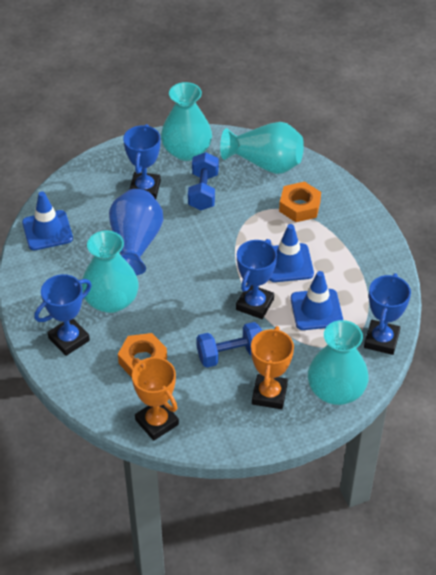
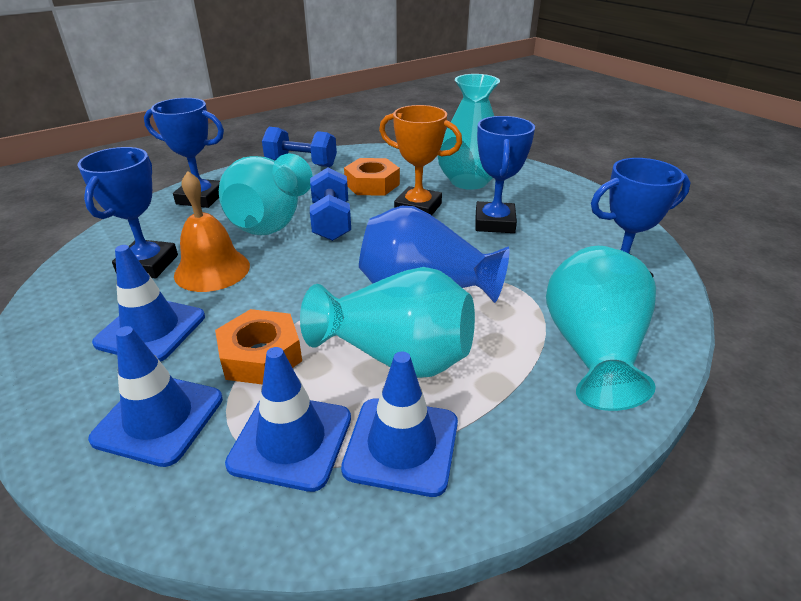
blue traffic cone: 3 -> 4
orange bell: 0 -> 1
orange trophy: 2 -> 1

